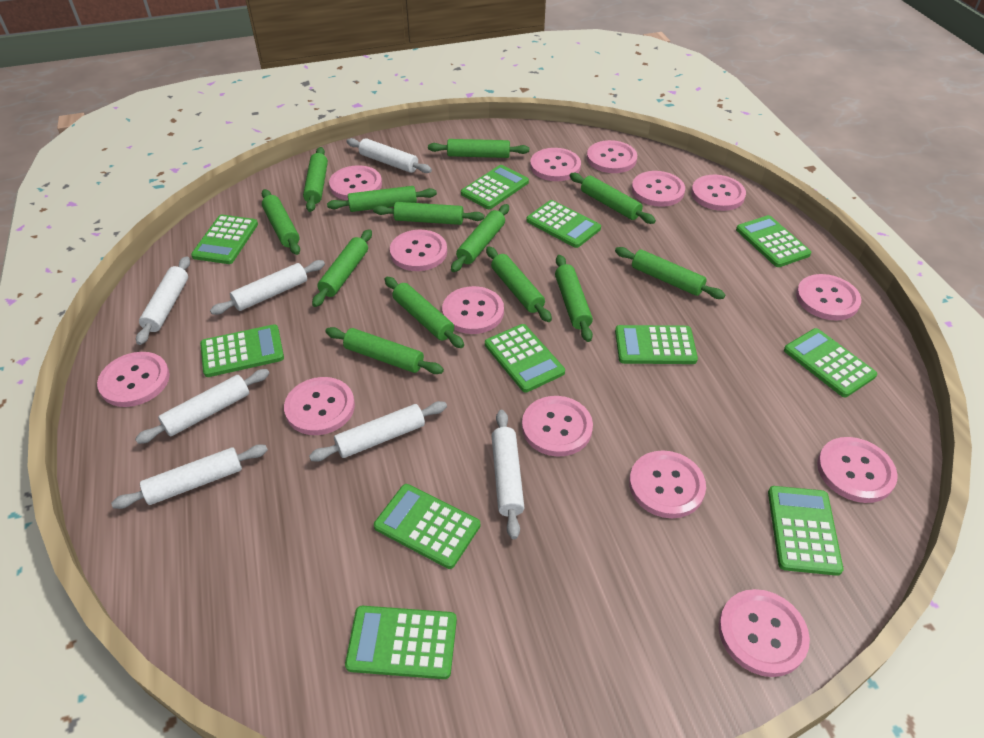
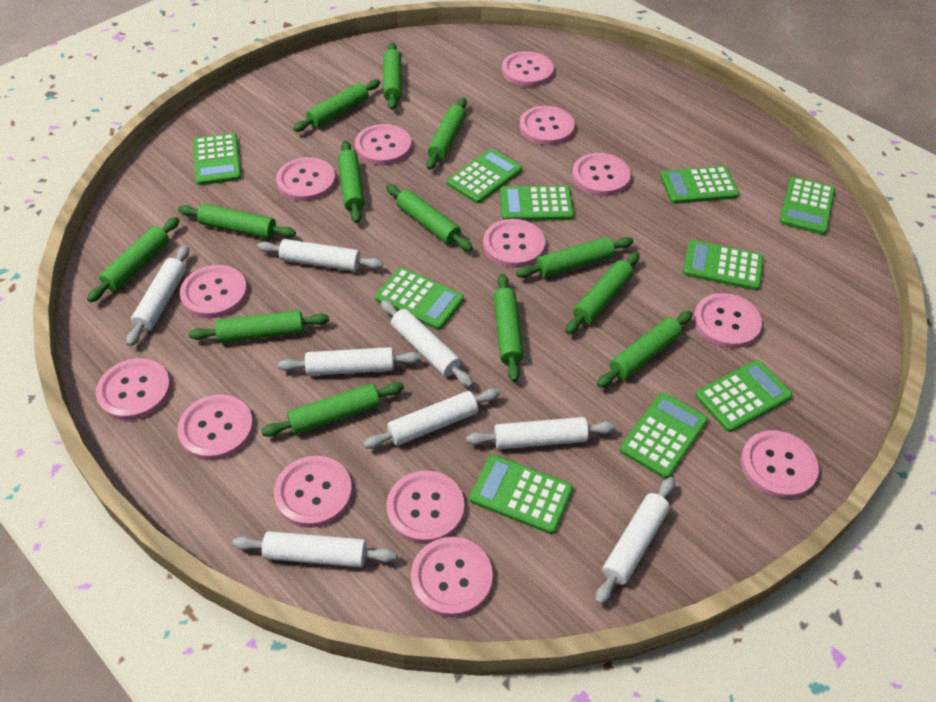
green calculator: 11 -> 10
white rolling pin: 7 -> 8

